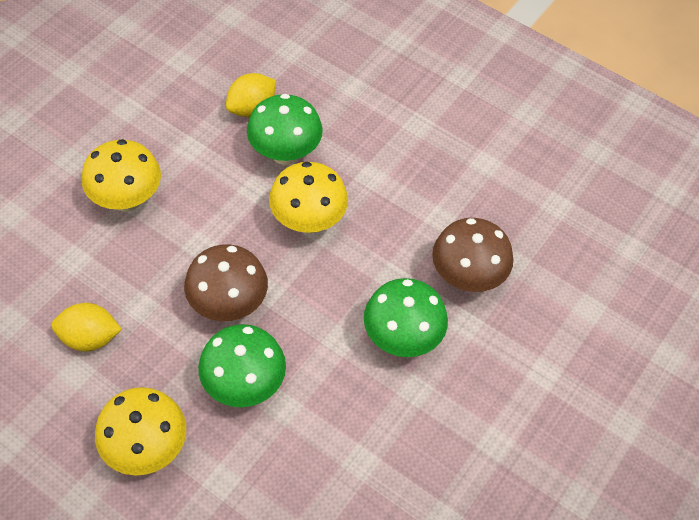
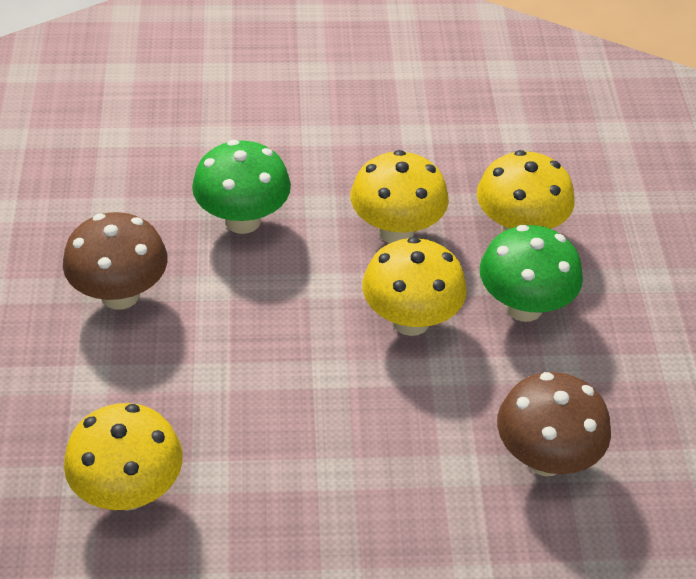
green mushroom: 3 -> 2
yellow lemon: 2 -> 0
yellow mushroom: 3 -> 4

